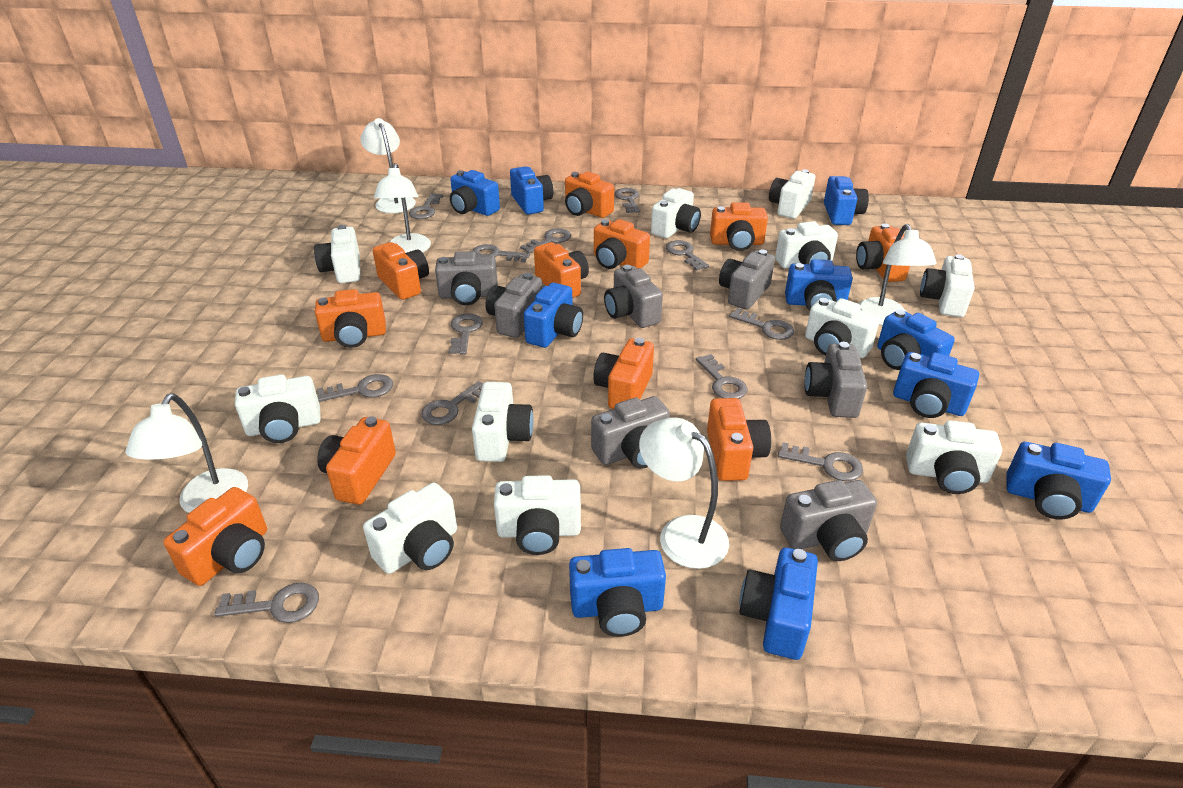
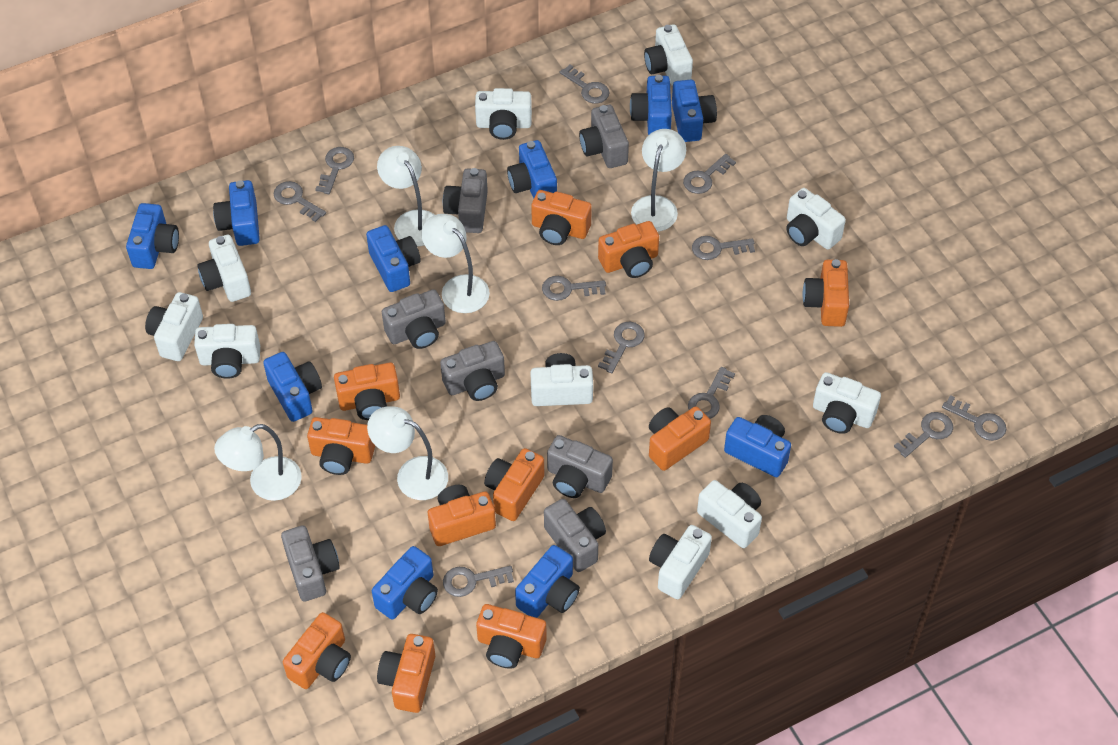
grey key: 12 -> 11
white camera: 11 -> 10

